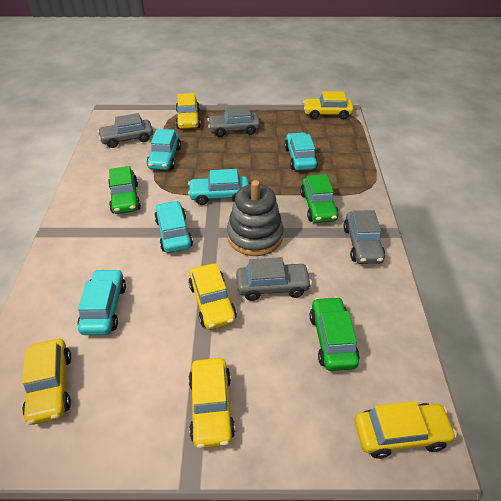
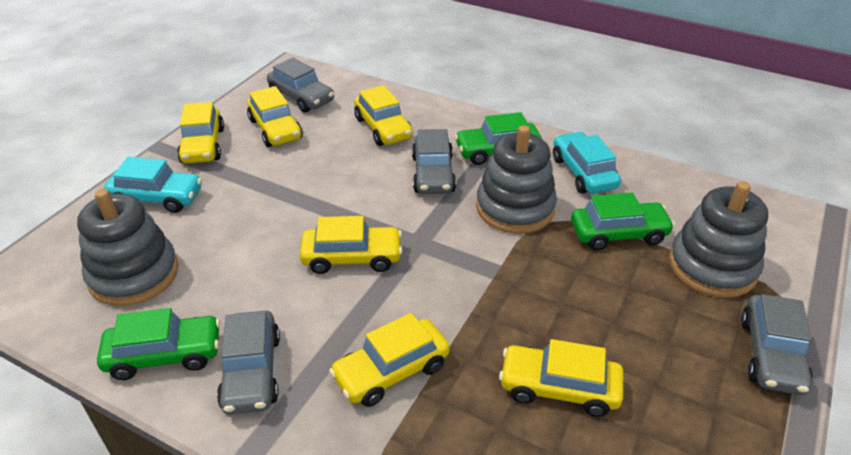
grey stacking toy: 1 -> 3
turquoise car: 5 -> 2

